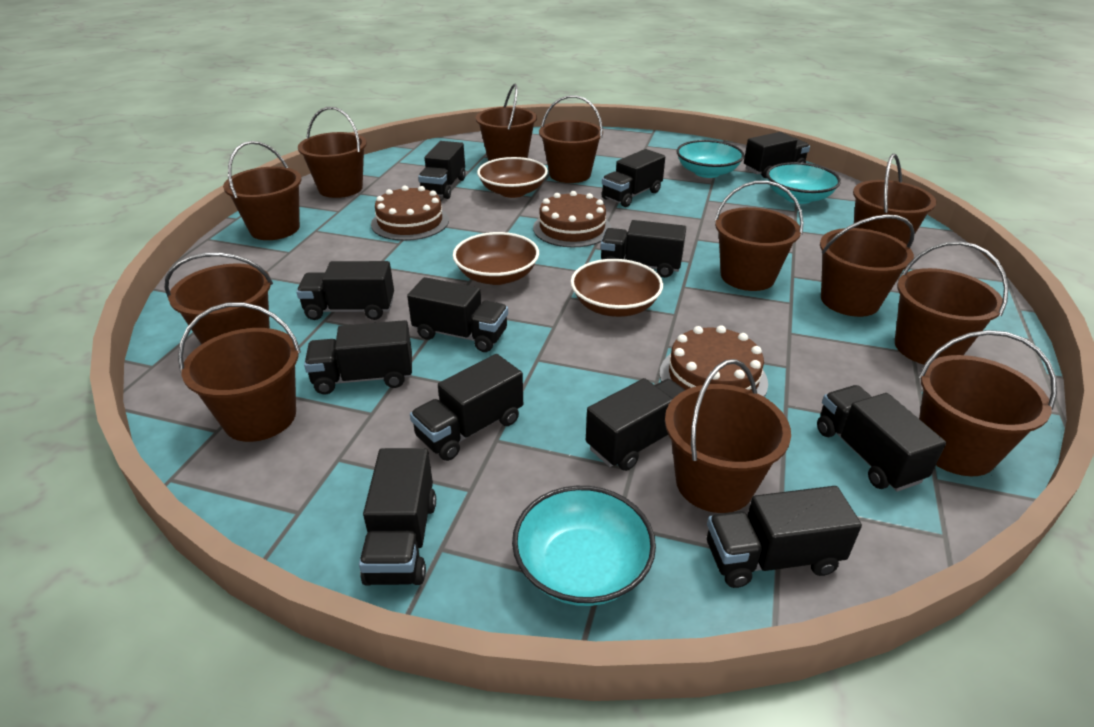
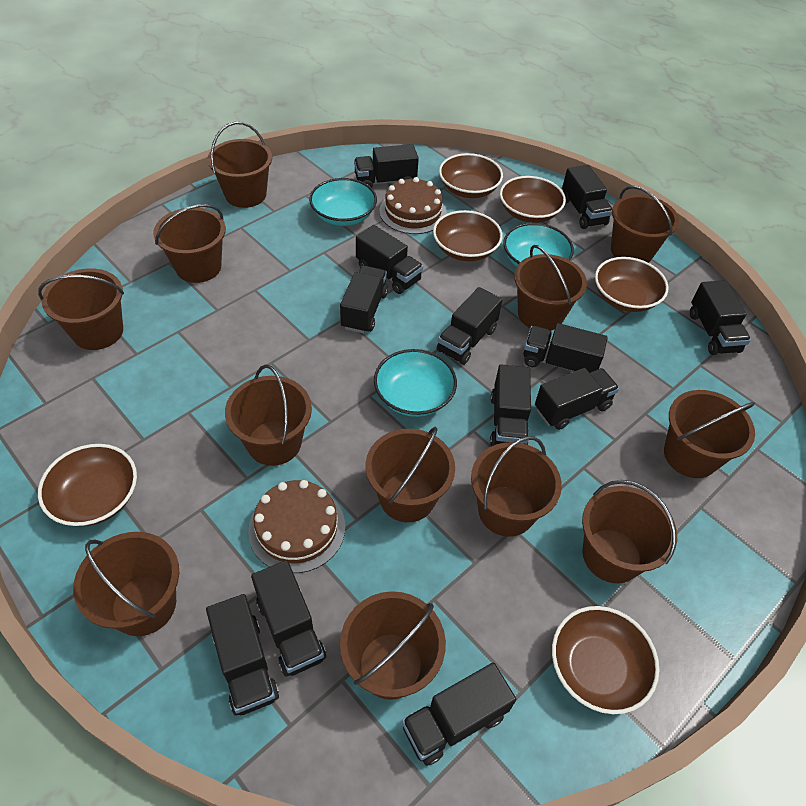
brown bowl: 3 -> 6
brown cake: 3 -> 2

